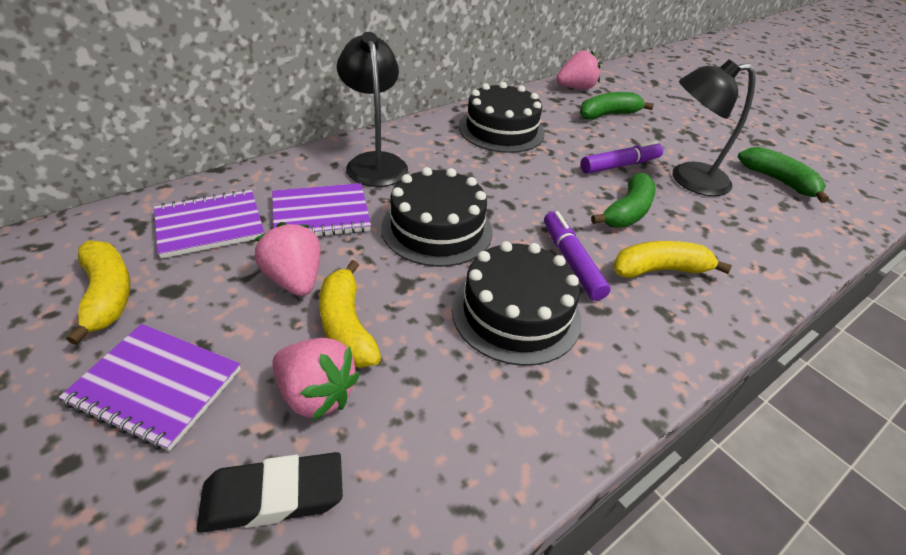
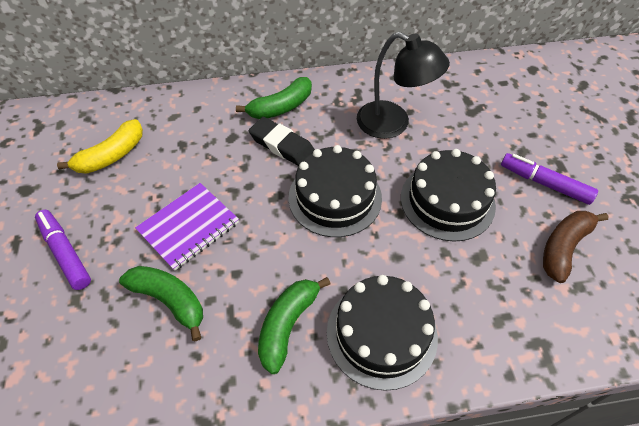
black lamp: 2 -> 1
brown banana: 0 -> 1
pink strawberry: 3 -> 0
purple notebook: 3 -> 1
yellow banana: 3 -> 1

